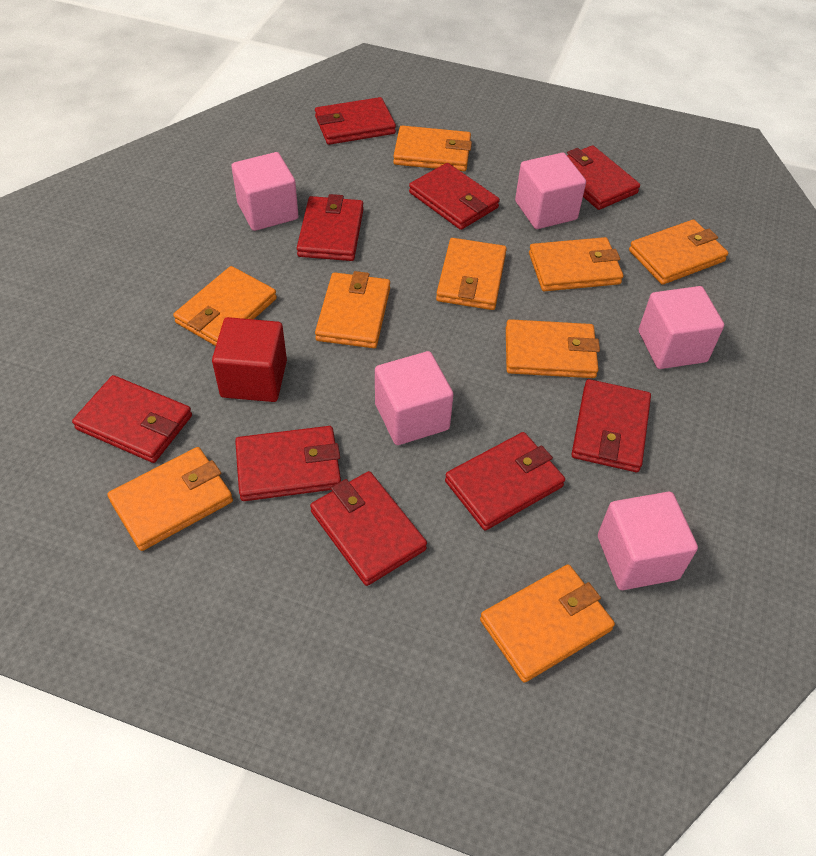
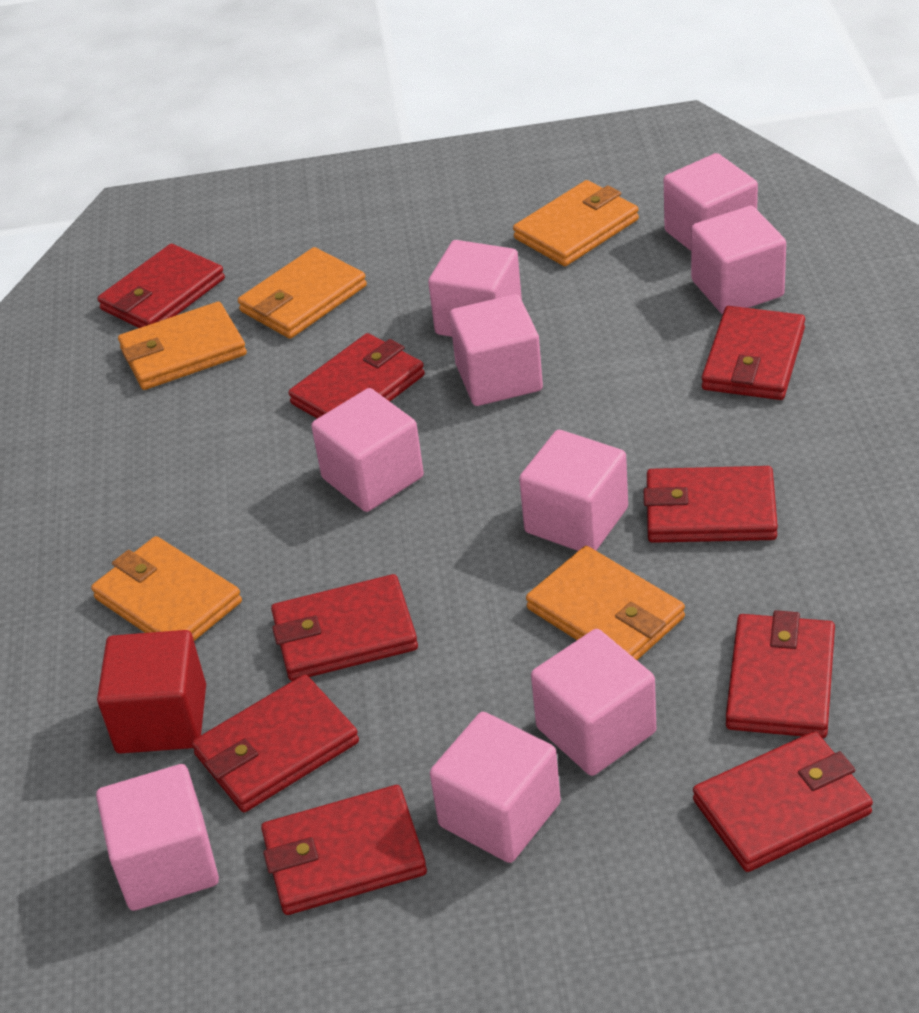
orange wallet: 9 -> 5
pink cube: 5 -> 9

